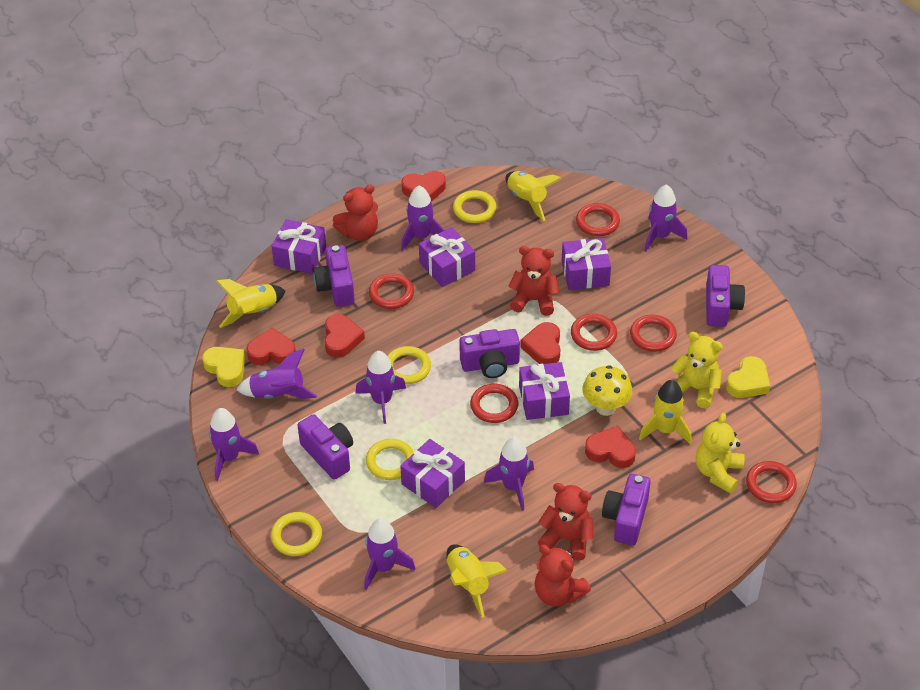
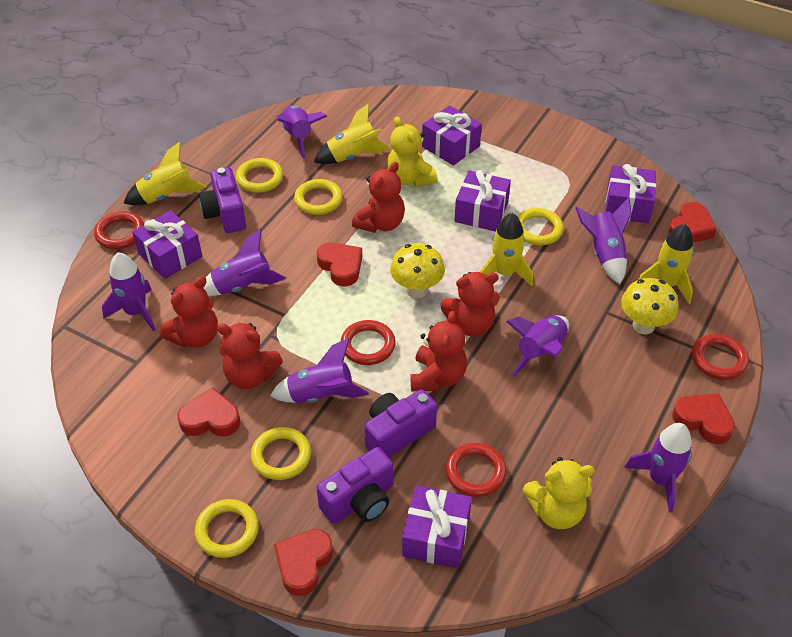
purple camera: 5 -> 3
red ring: 6 -> 4
red teddy bear: 4 -> 5
yellow heart: 2 -> 0
yellow mushroom: 1 -> 2
yellow ring: 4 -> 5

